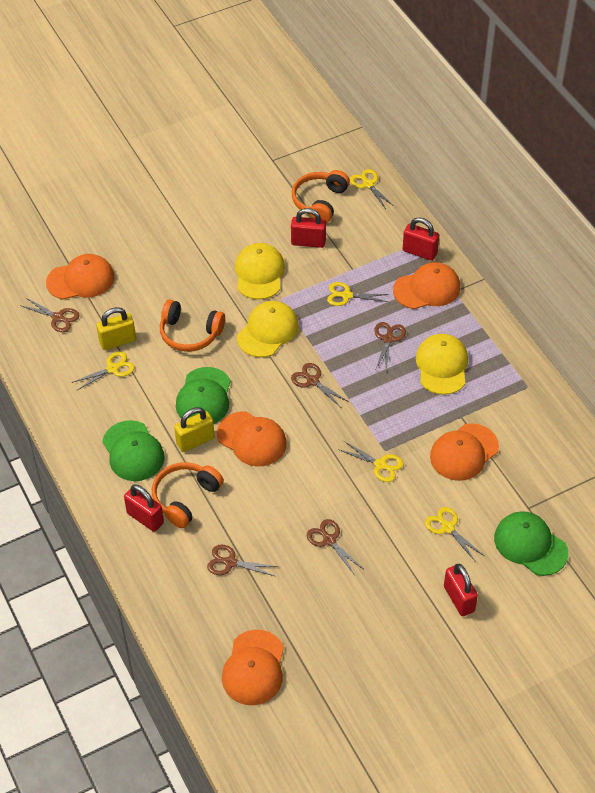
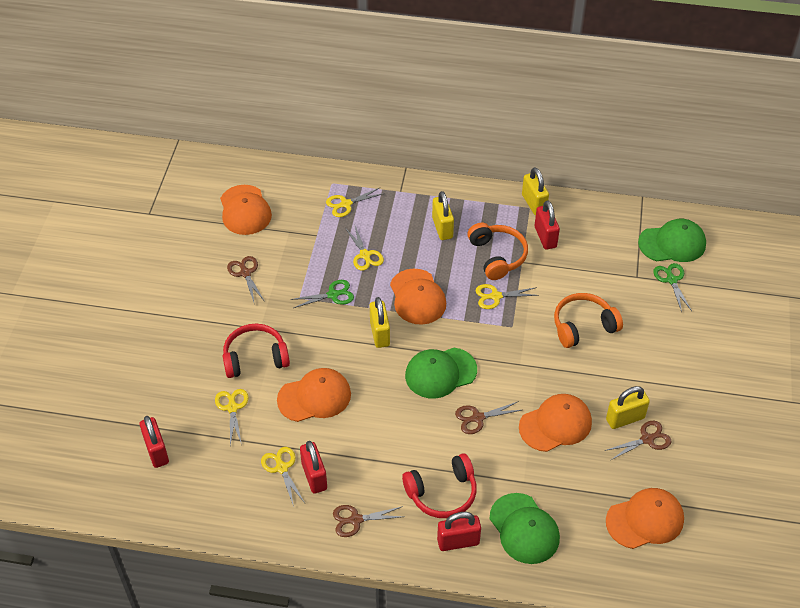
brown scissors: 5 -> 4
green scissors: 0 -> 2
orange headphones: 3 -> 2
red headphones: 0 -> 2
yellow cap: 3 -> 0
yellow padlock: 2 -> 4

